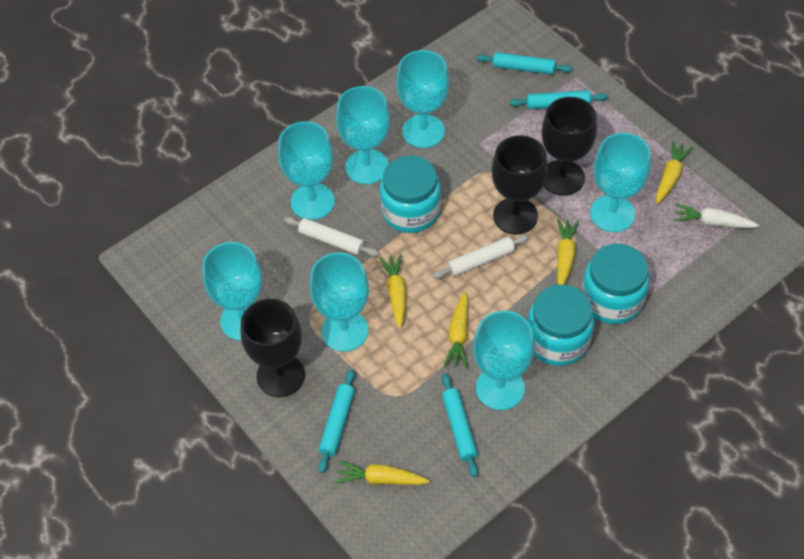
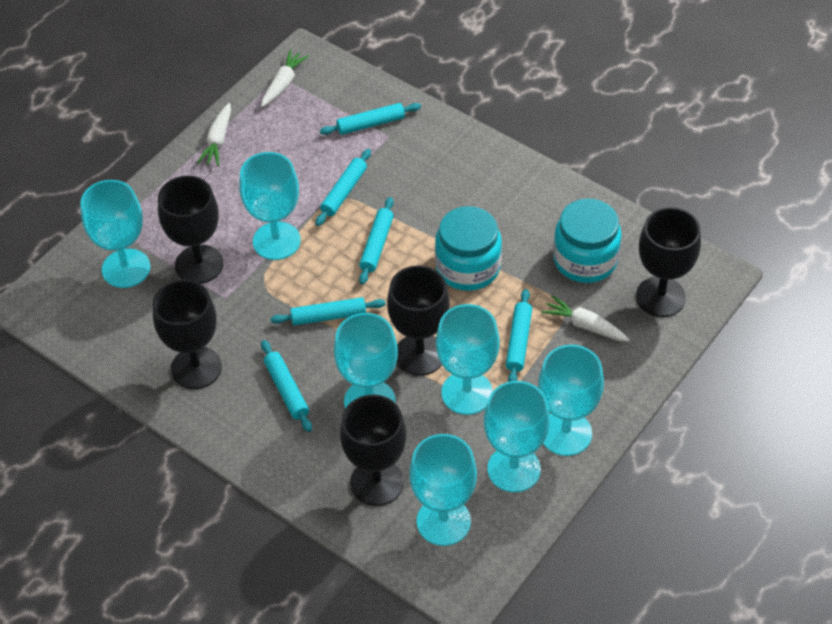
black goblet: 3 -> 5
turquoise jar: 3 -> 2
turquoise rolling pin: 4 -> 6
white carrot: 1 -> 3
white rolling pin: 2 -> 0
yellow carrot: 5 -> 0

